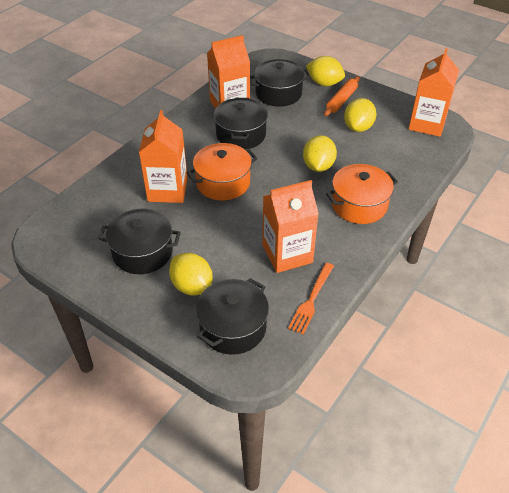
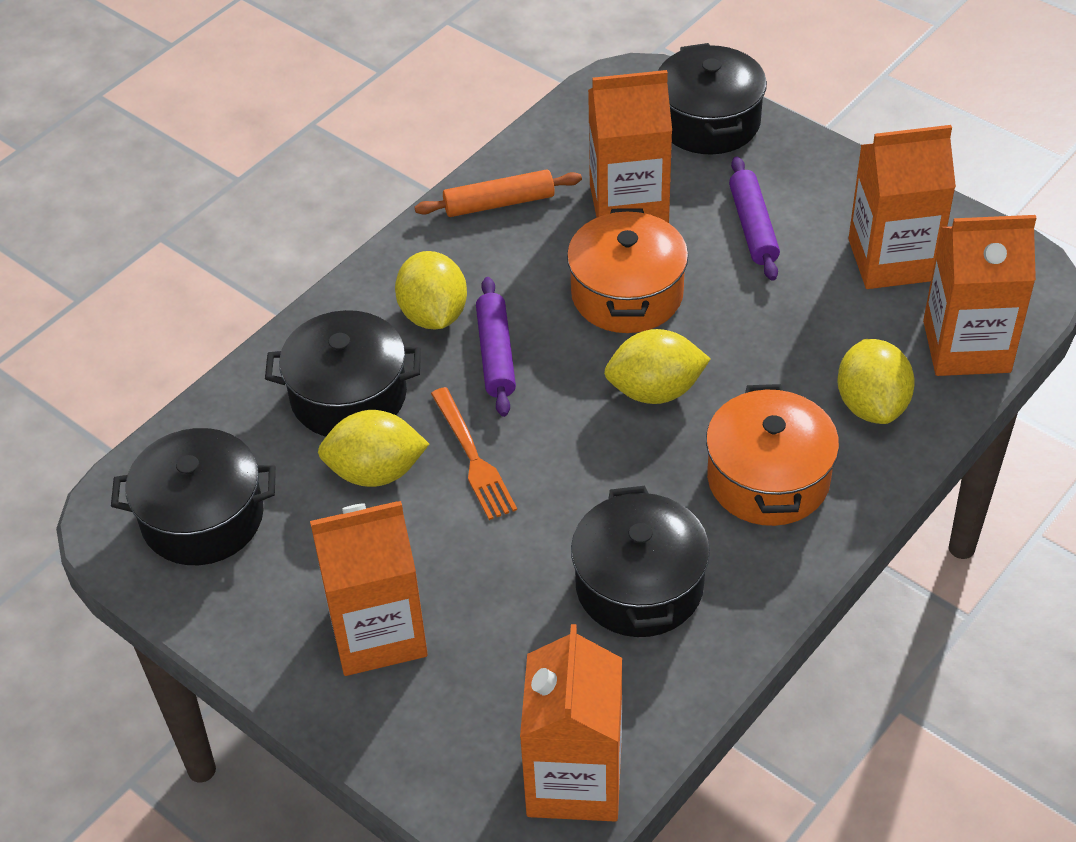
orange carton: 4 -> 5
purple rolling pin: 0 -> 2

